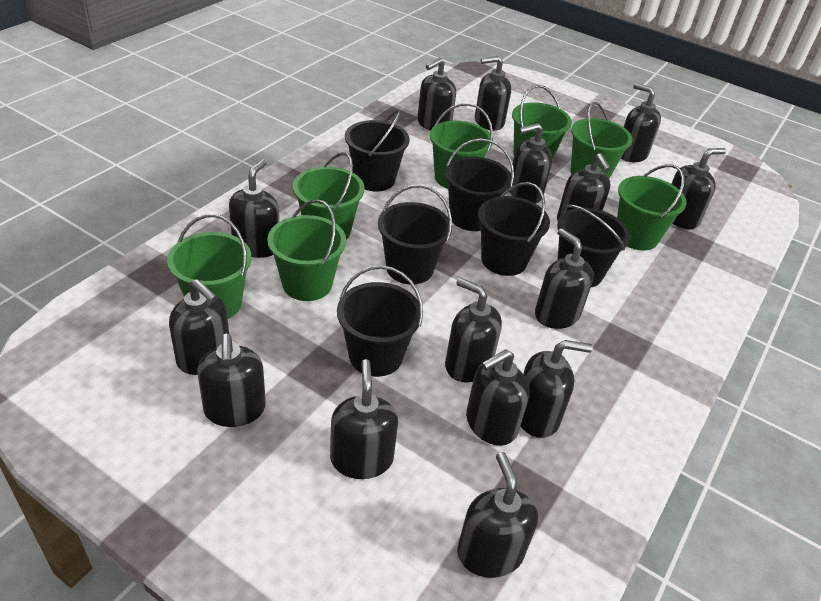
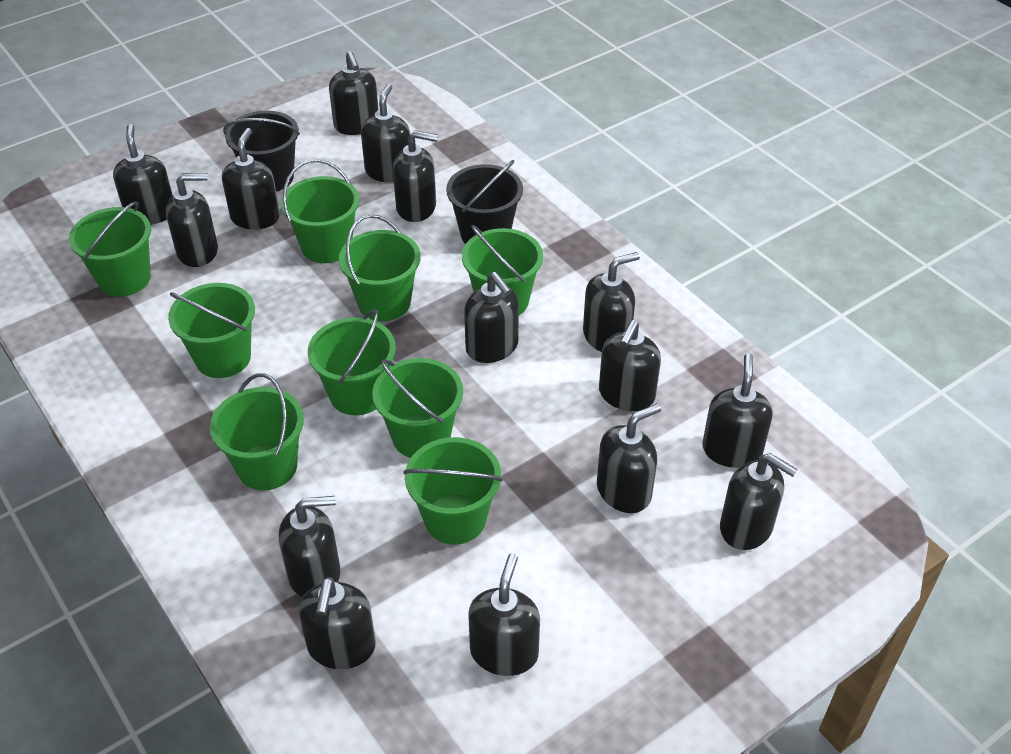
black bucket: 6 -> 2
green bucket: 7 -> 9

